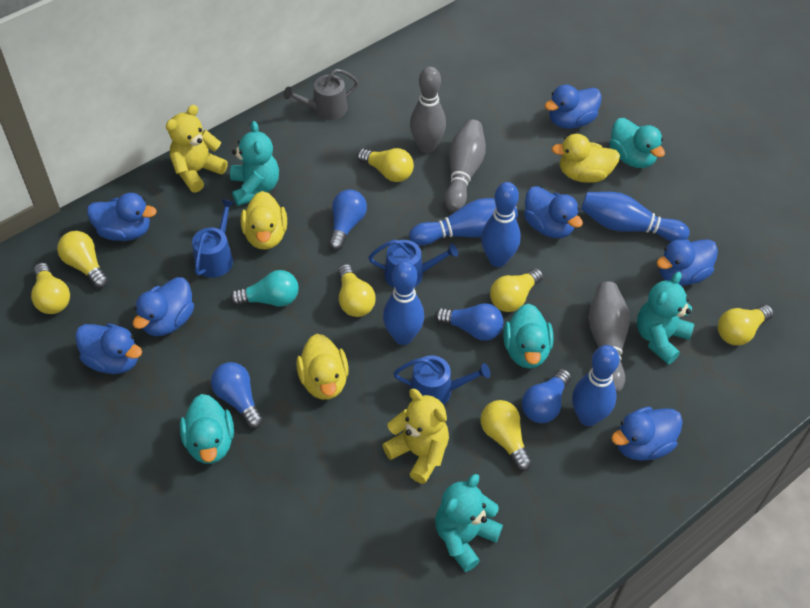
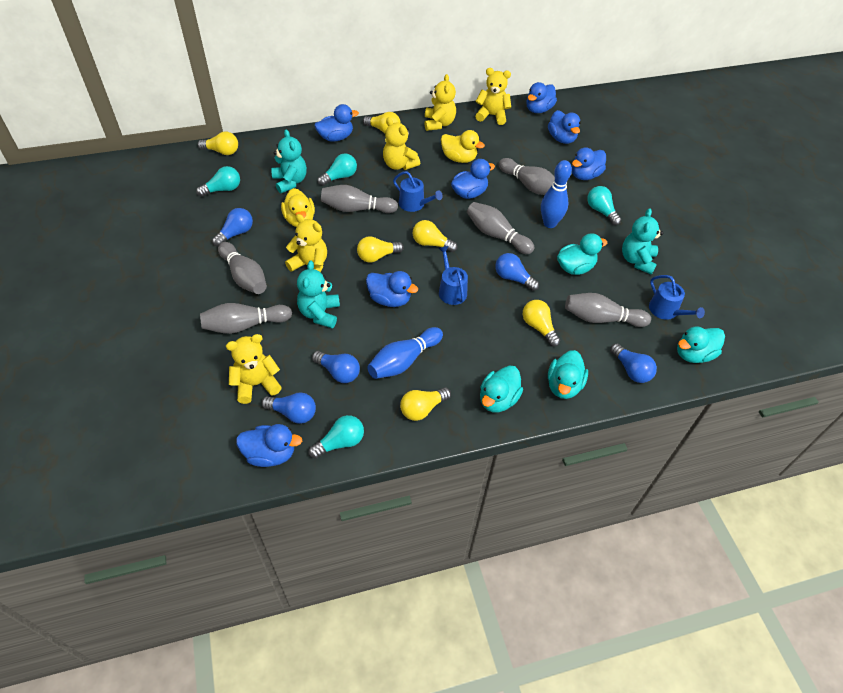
blue bowling pin: 5 -> 2
blue light bulb: 4 -> 5
grey bowling pin: 3 -> 6
grey watering can: 1 -> 0
turquoise duck: 3 -> 4
turquoise light bulb: 1 -> 4
yellow duck: 3 -> 2
yellow light bulb: 7 -> 6
yellow teddy bear: 2 -> 5

